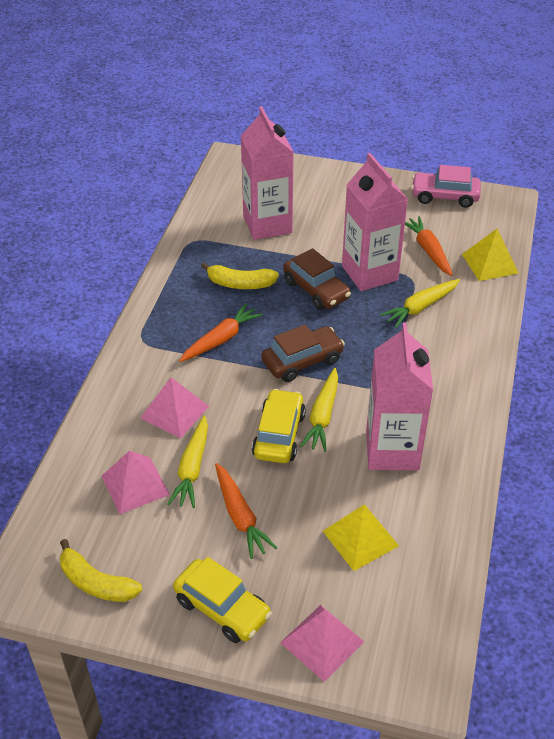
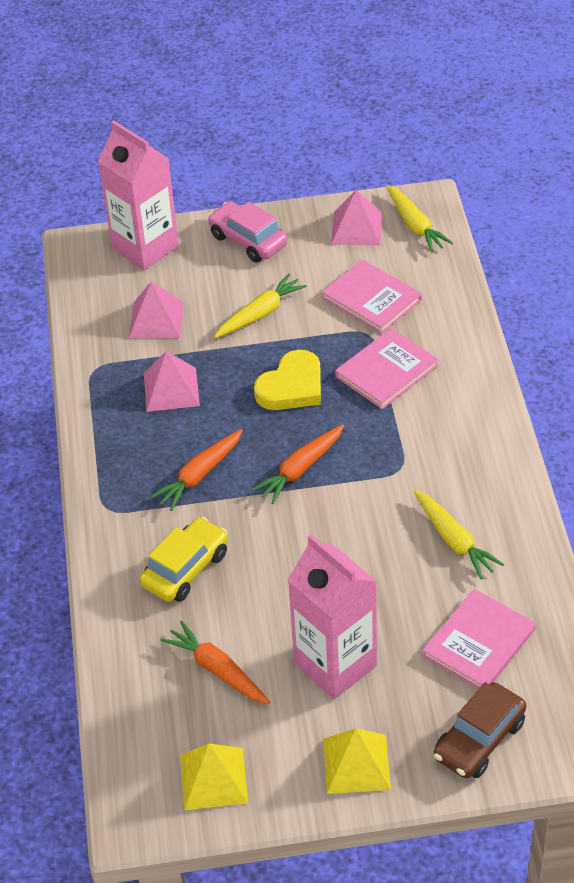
brown car: 2 -> 1
pink book: 0 -> 3
pink carton: 3 -> 2
yellow banana: 2 -> 0
yellow car: 2 -> 1
yellow heart: 0 -> 1

